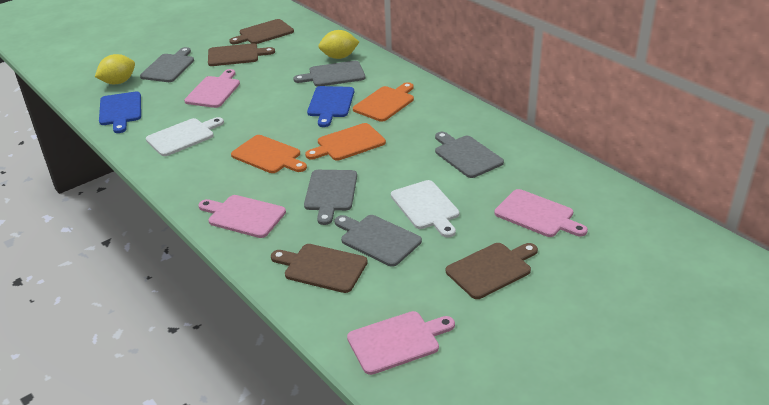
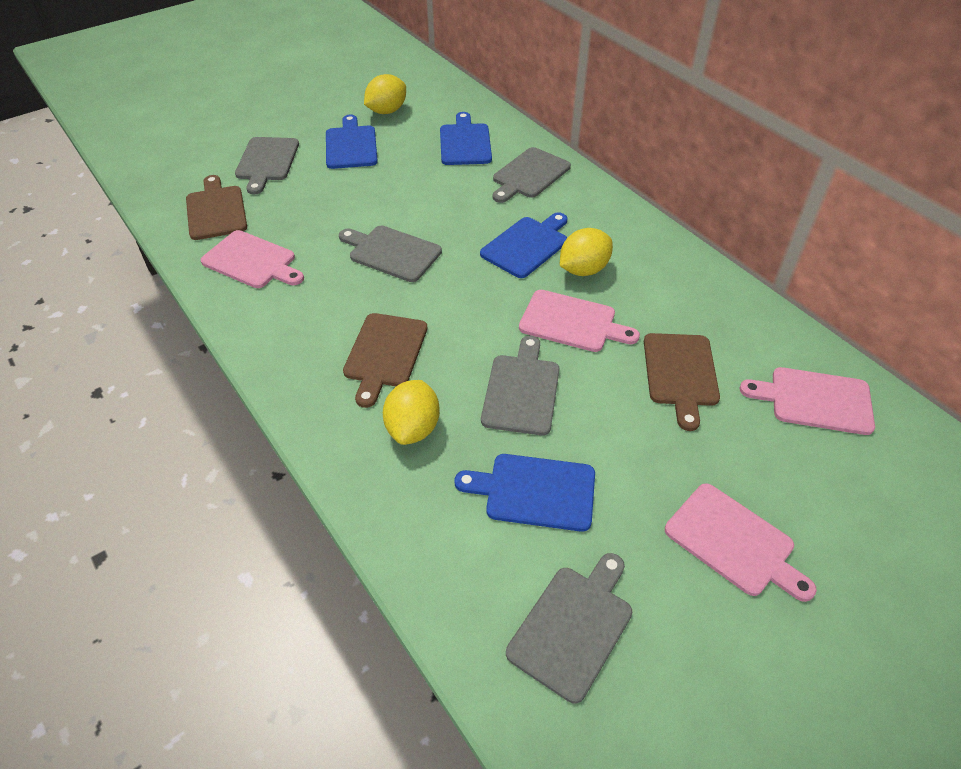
blue cutting board: 2 -> 4
brown cutting board: 4 -> 3
orange cutting board: 3 -> 0
white cutting board: 2 -> 0
yellow lemon: 2 -> 3

